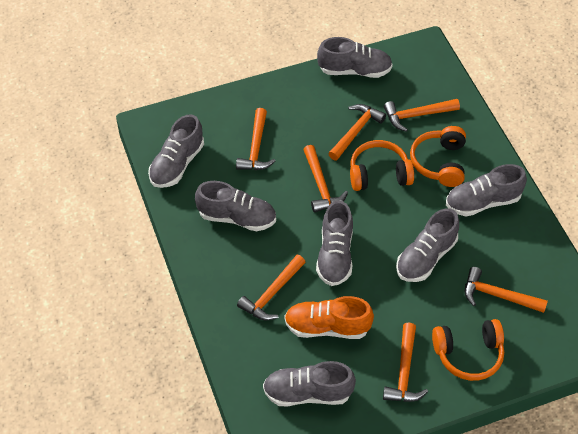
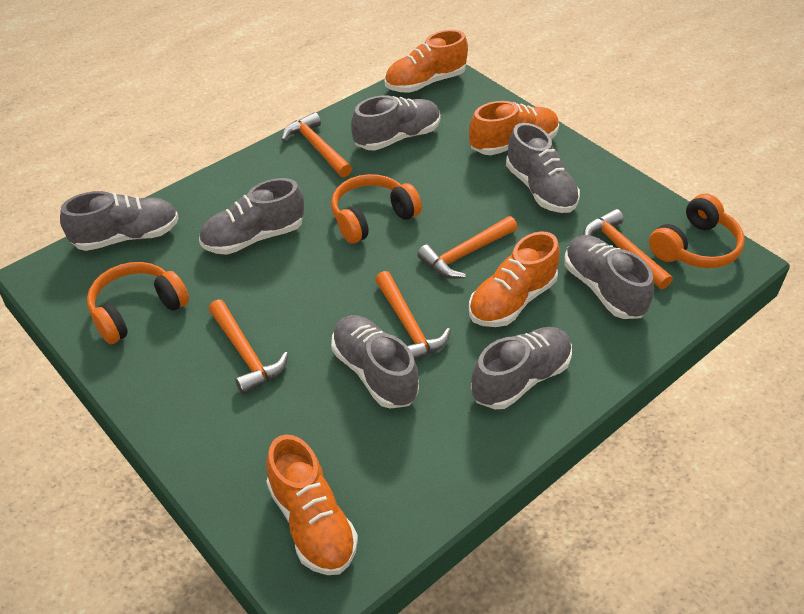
orange hammer: 7 -> 5
orange shoe: 1 -> 4

